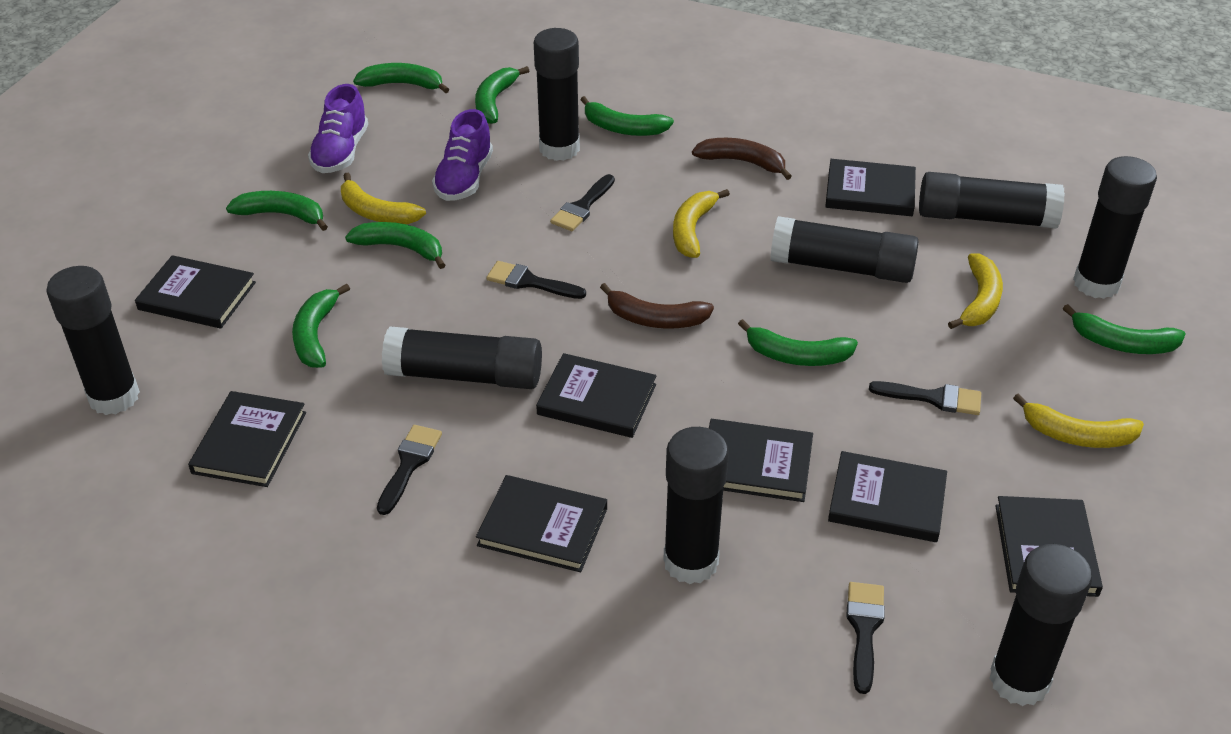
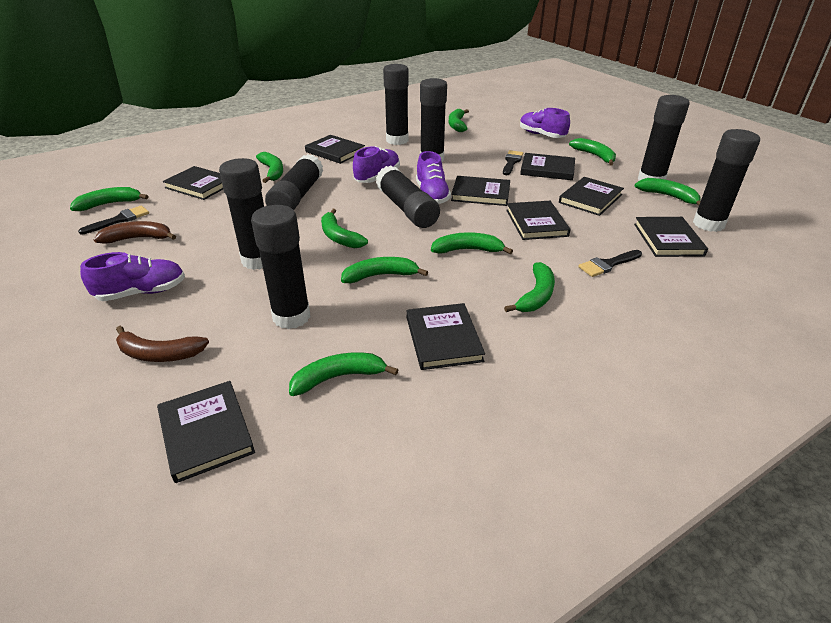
black book: 8 -> 9
black brush: 5 -> 3
green banana: 8 -> 10
purple shoe: 2 -> 4
yellow banana: 4 -> 0

